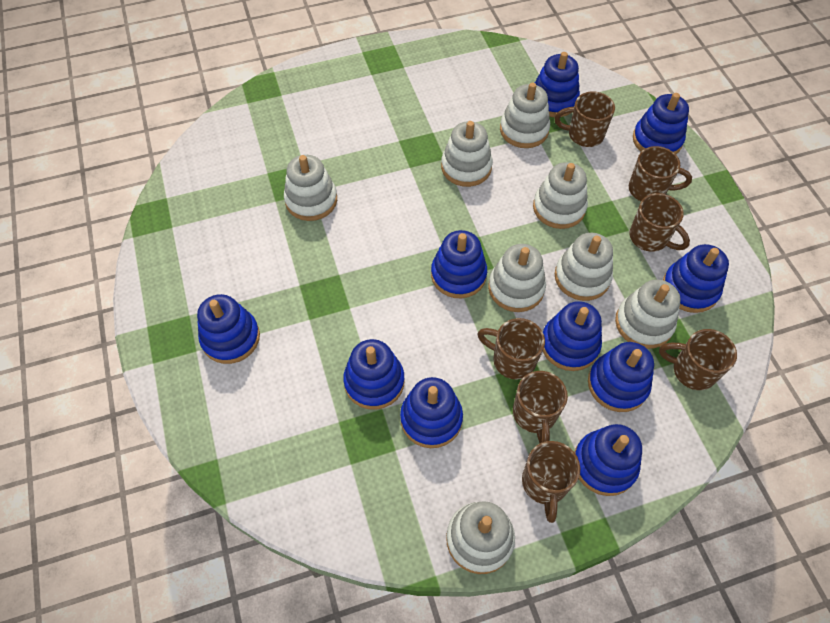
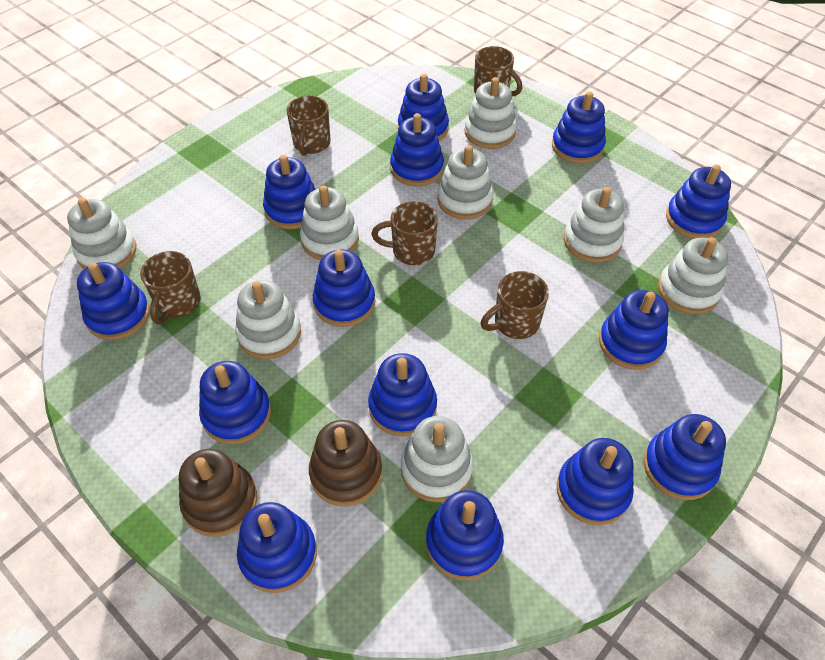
blue stacking toy: 10 -> 14
brown mug: 7 -> 5
brown stacking toy: 0 -> 2

